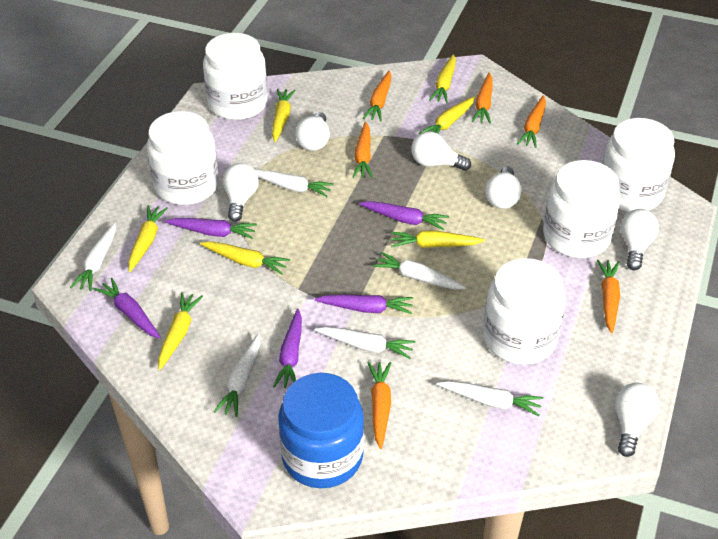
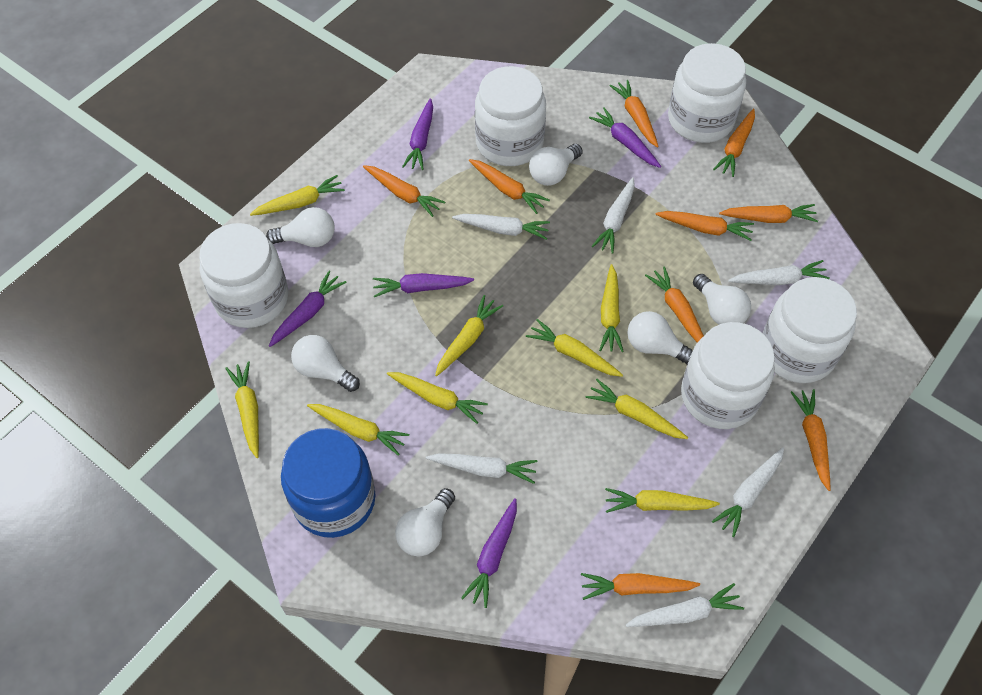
orange carrot: 6 -> 9
yellow carrot: 7 -> 9

